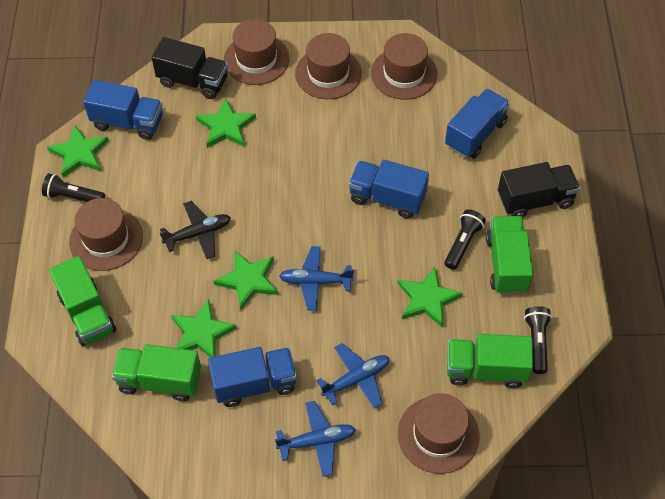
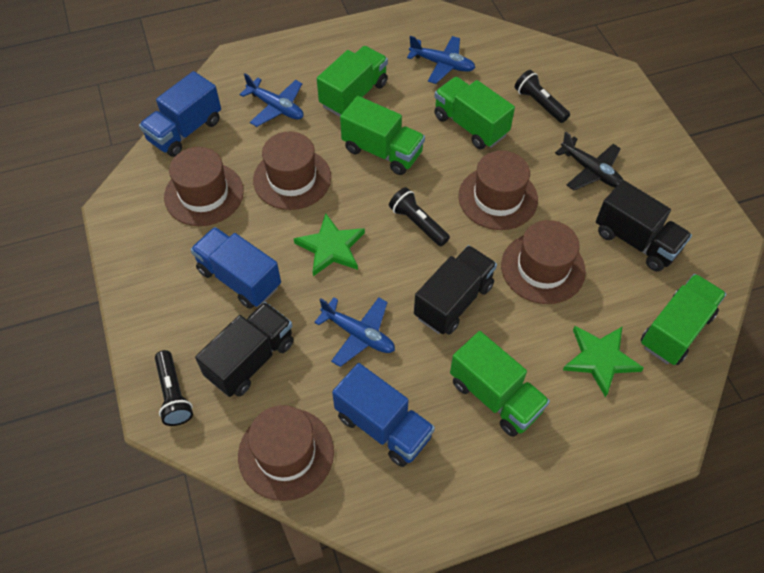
black truck: 2 -> 3
blue truck: 4 -> 3
green star: 5 -> 2
green truck: 4 -> 5

